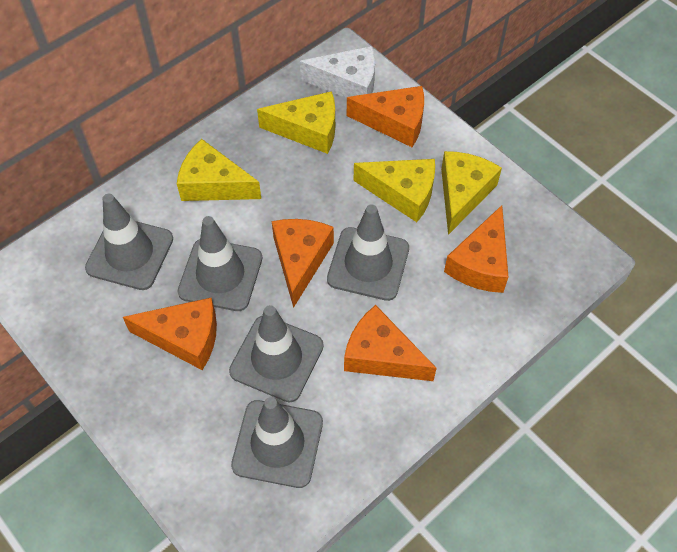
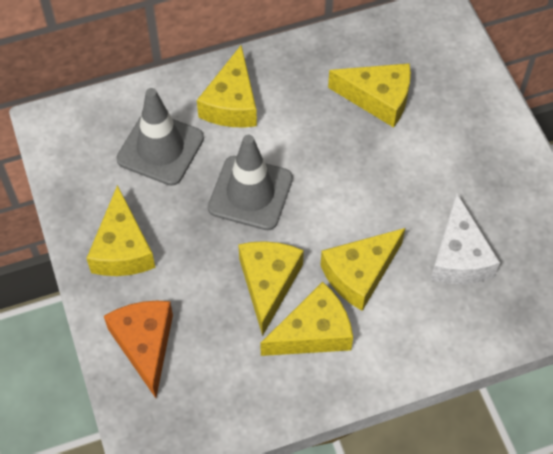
grey traffic cone: 5 -> 2
orange cheese: 5 -> 1
yellow cheese: 4 -> 6

